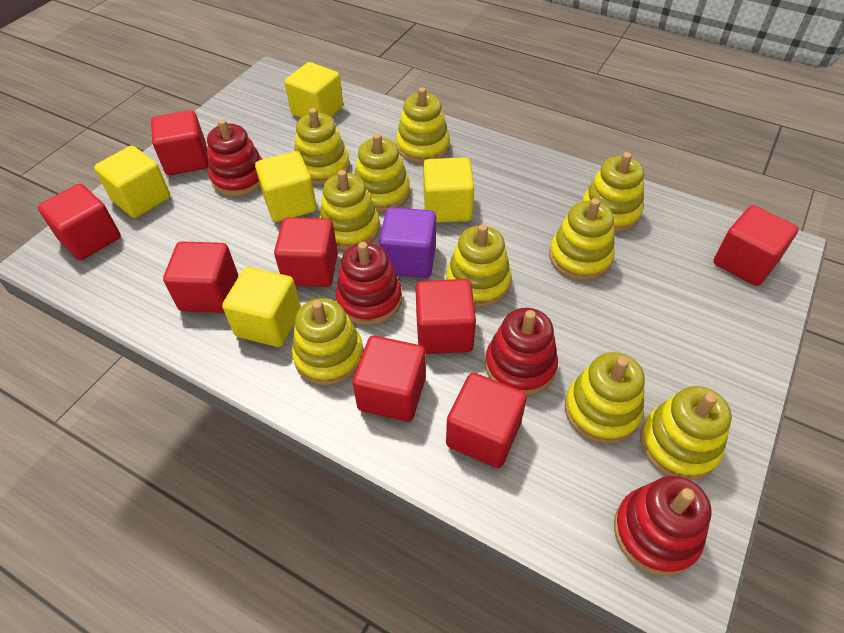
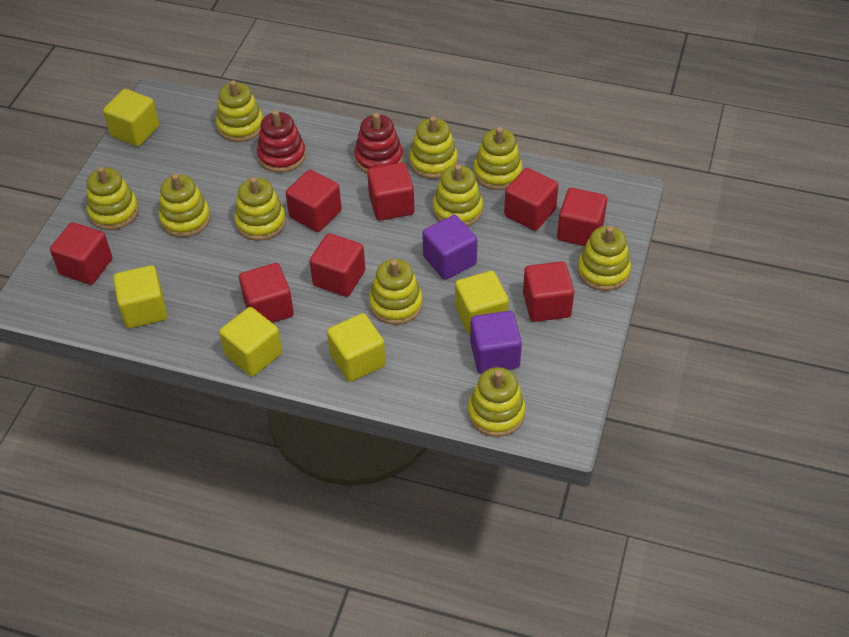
purple cube: 1 -> 2
red stacking toy: 4 -> 2

